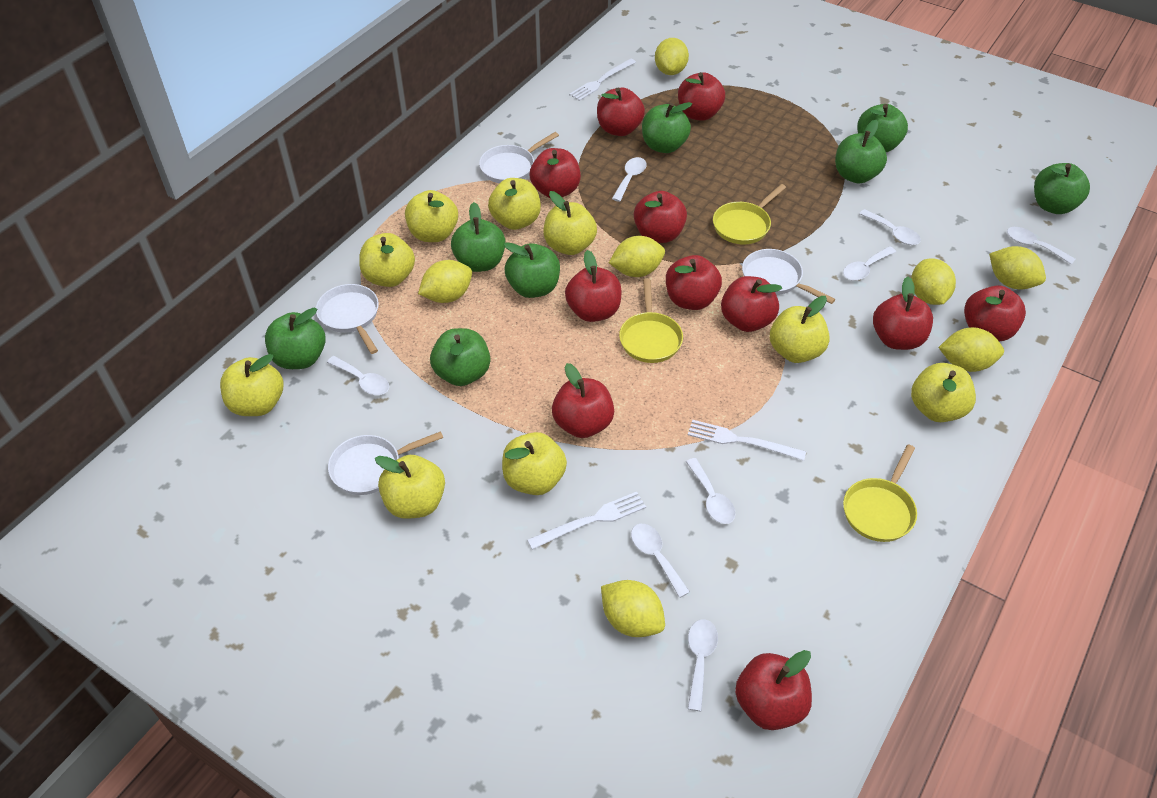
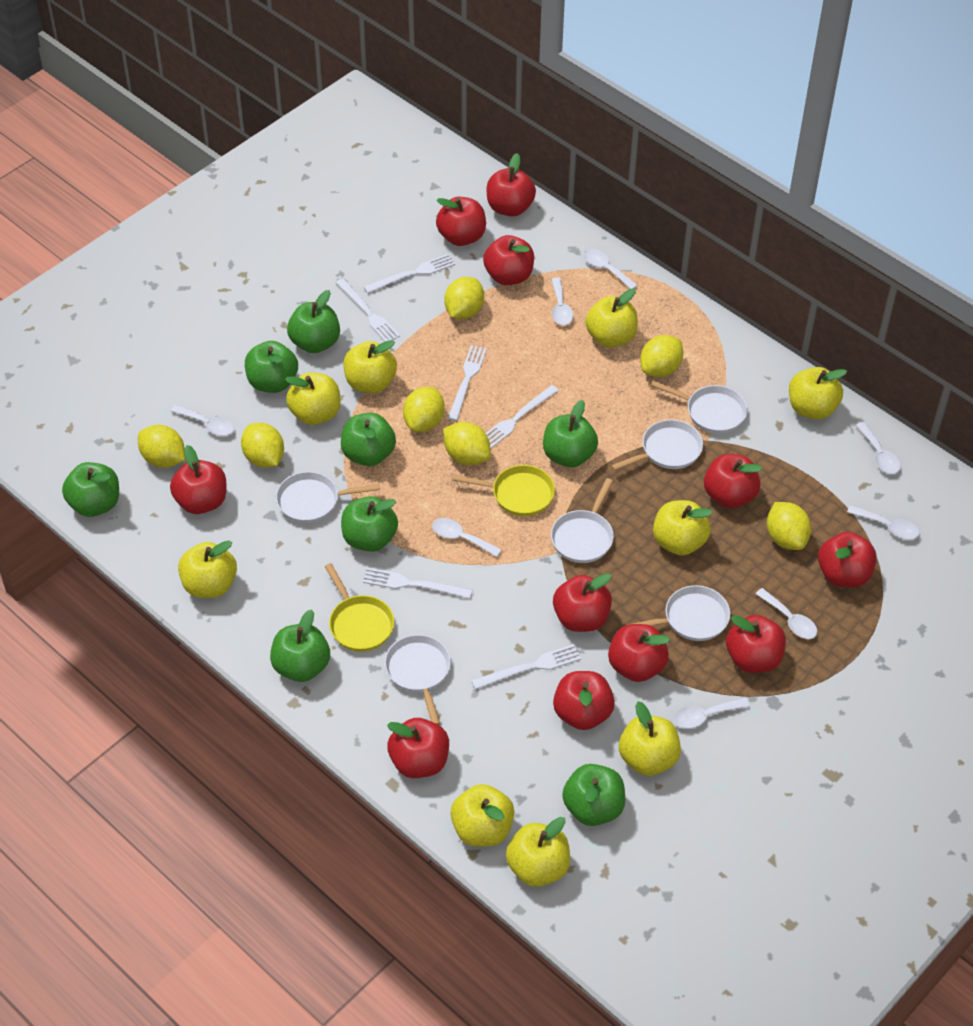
white fork: 3 -> 6
white pan: 4 -> 6
yellow pan: 3 -> 2

